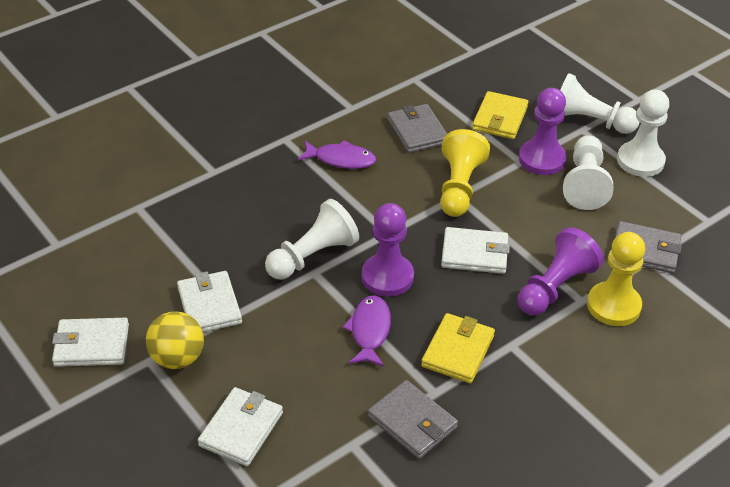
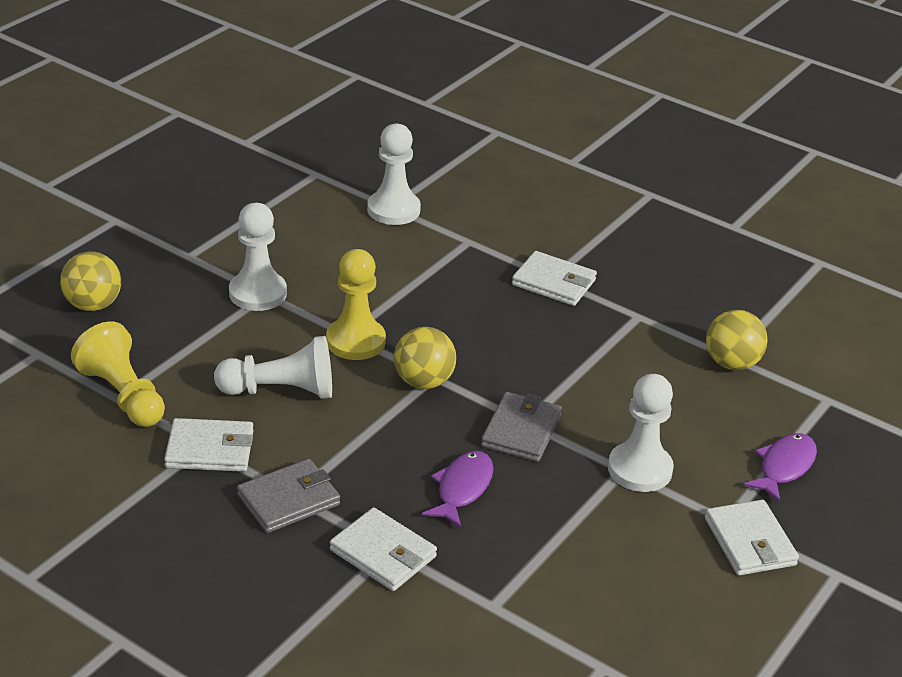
grey wallet: 3 -> 2
purple pawn: 3 -> 0
yellow ball: 1 -> 3
yellow wallet: 2 -> 0

